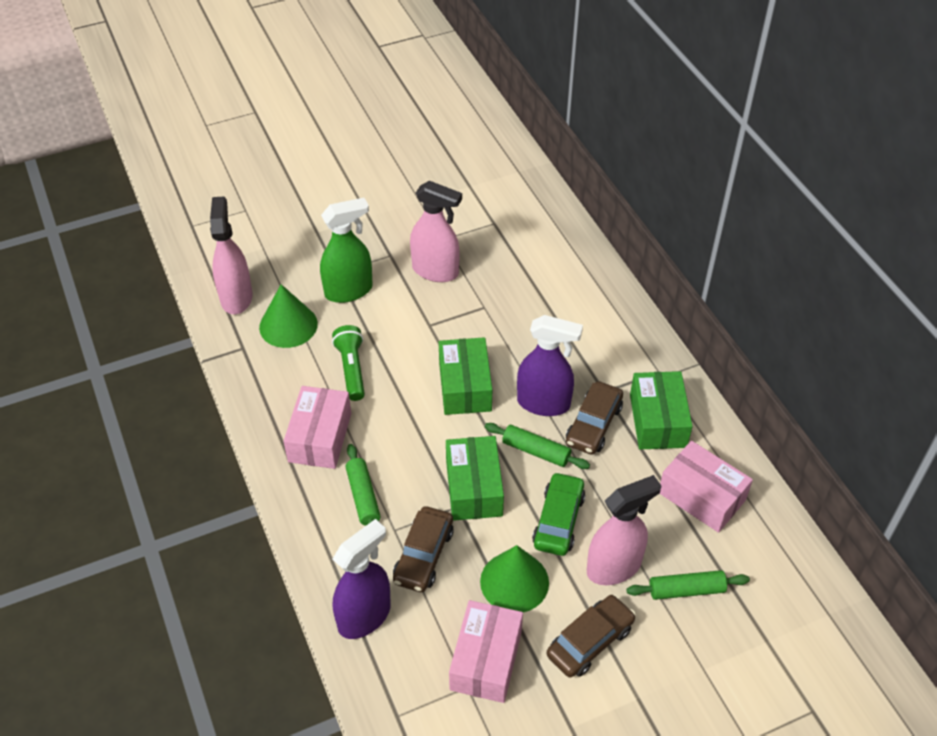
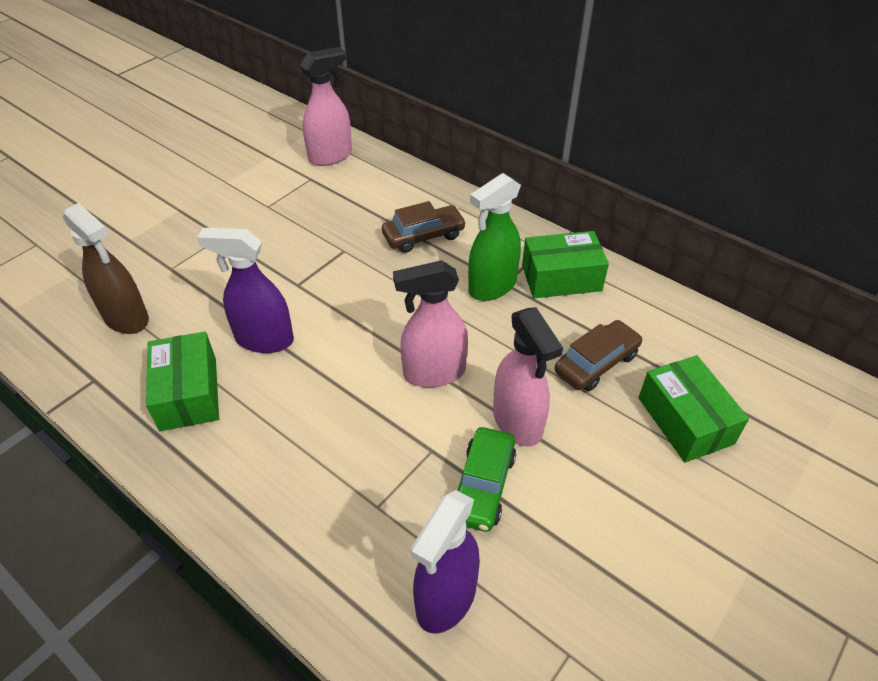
brown car: 3 -> 2
brown spray bottle: 0 -> 1
green cone: 2 -> 0
green flashlight: 1 -> 0
green rolling pin: 3 -> 0
pink box: 3 -> 0

